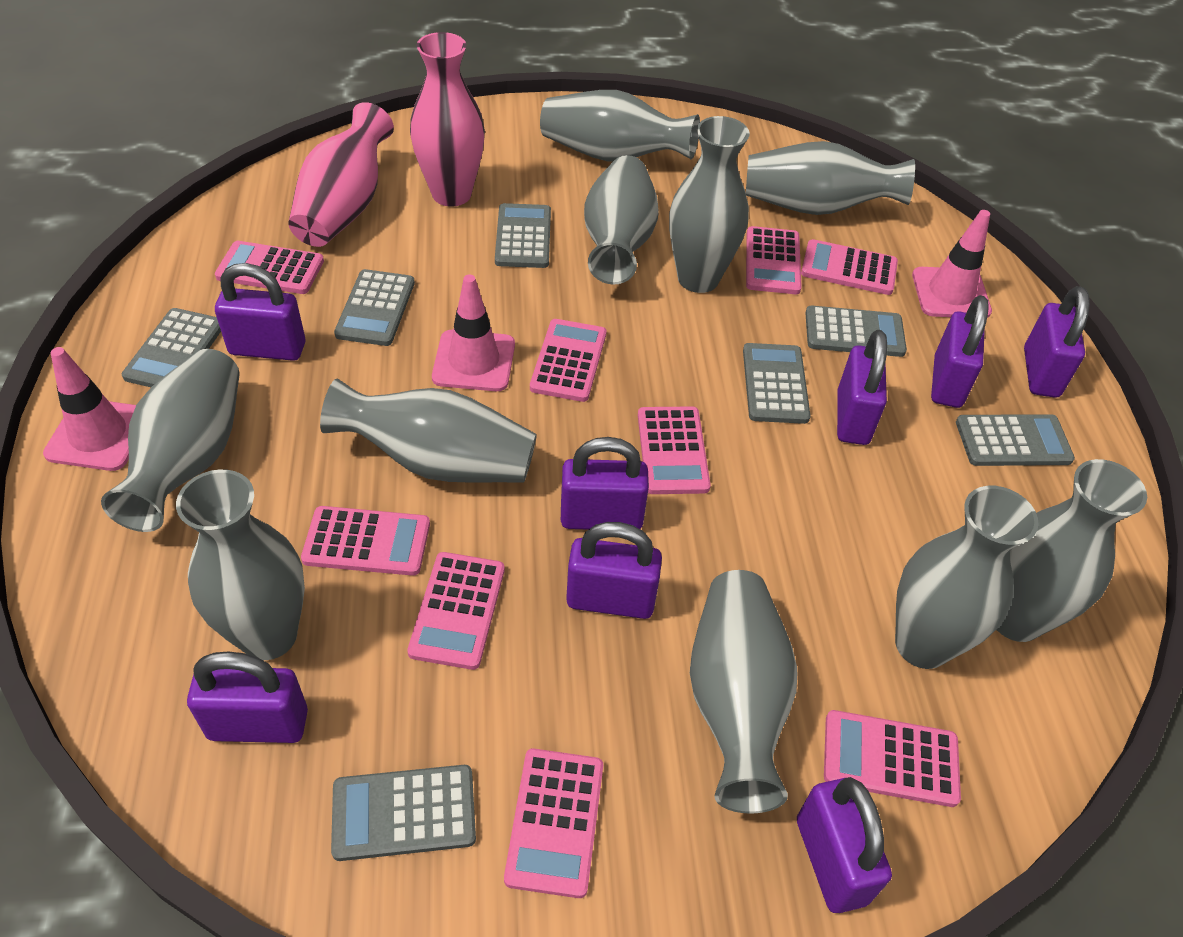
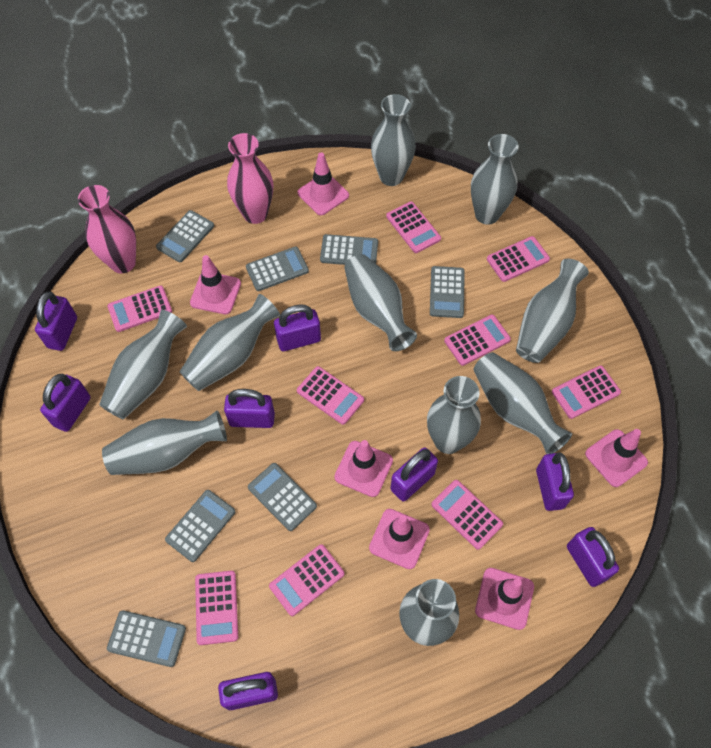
pink traffic cone: 3 -> 6

